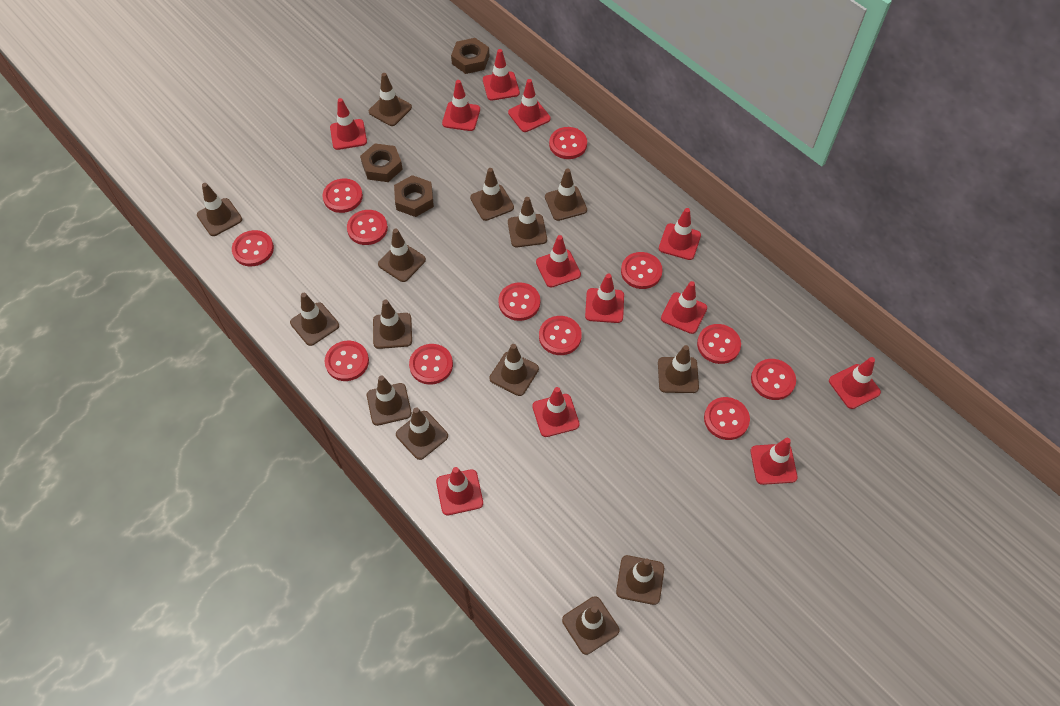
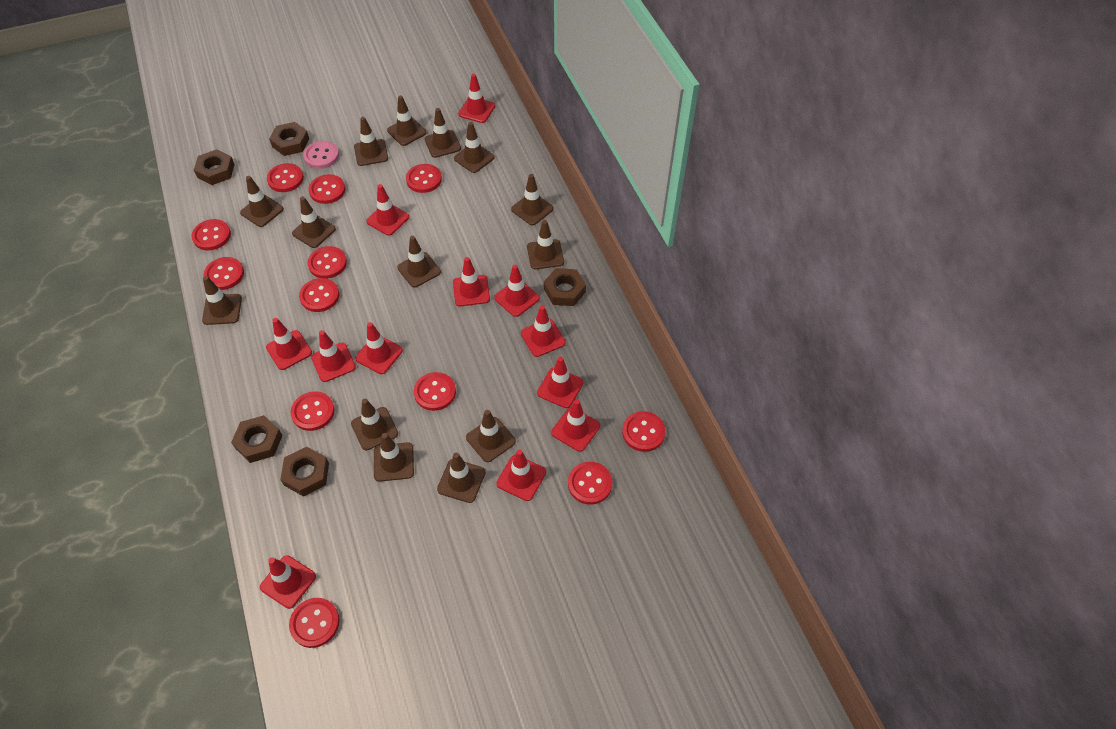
brown nut: 3 -> 5
pink button: 0 -> 1

